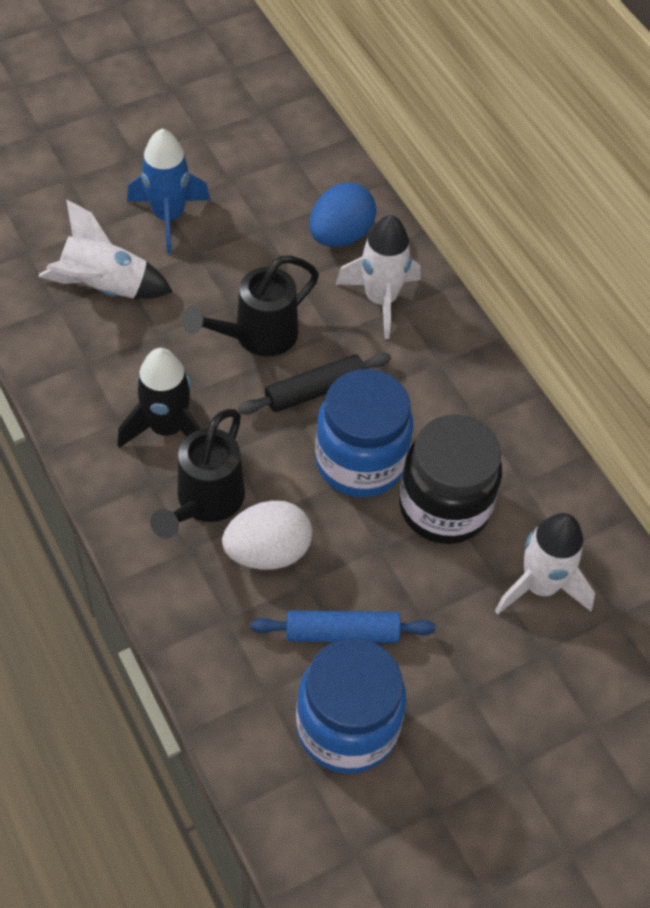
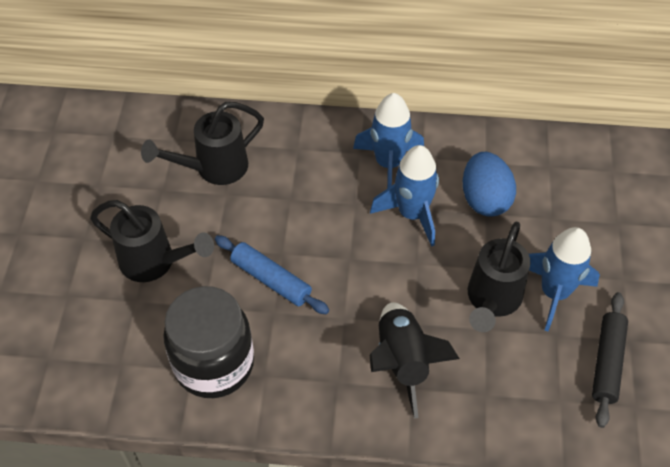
black watering can: 2 -> 3
blue jar: 2 -> 0
blue rocket: 1 -> 3
white egg: 1 -> 0
white rocket: 3 -> 0

